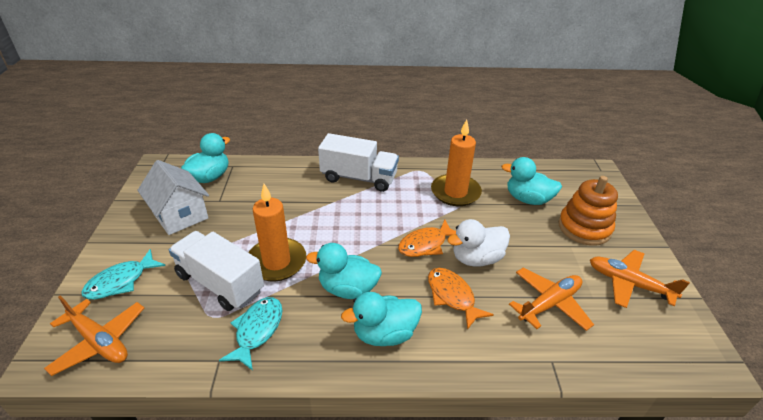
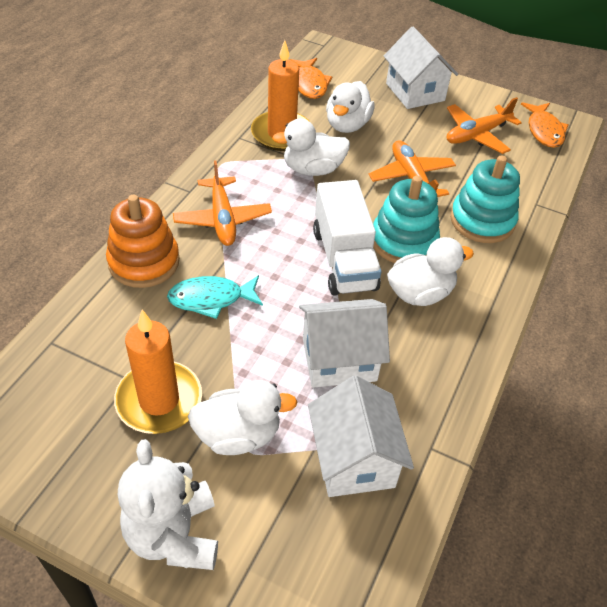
turquoise duck: 4 -> 0
turquoise fish: 2 -> 1
turquoise stacking toy: 0 -> 2
white duck: 1 -> 4
white house: 1 -> 3
white teddy bear: 0 -> 1
white truck: 2 -> 1

